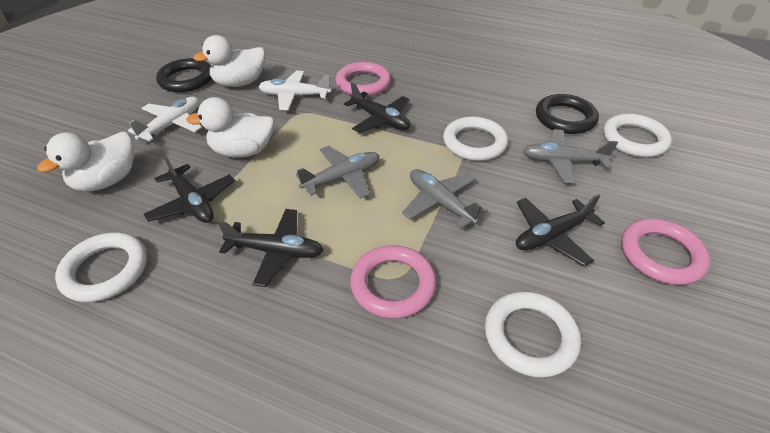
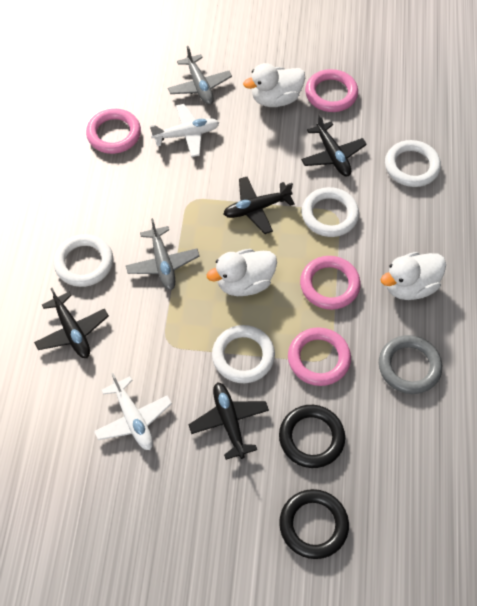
grey plane: 3 -> 2
grey ring: 0 -> 1
pink ring: 3 -> 4

